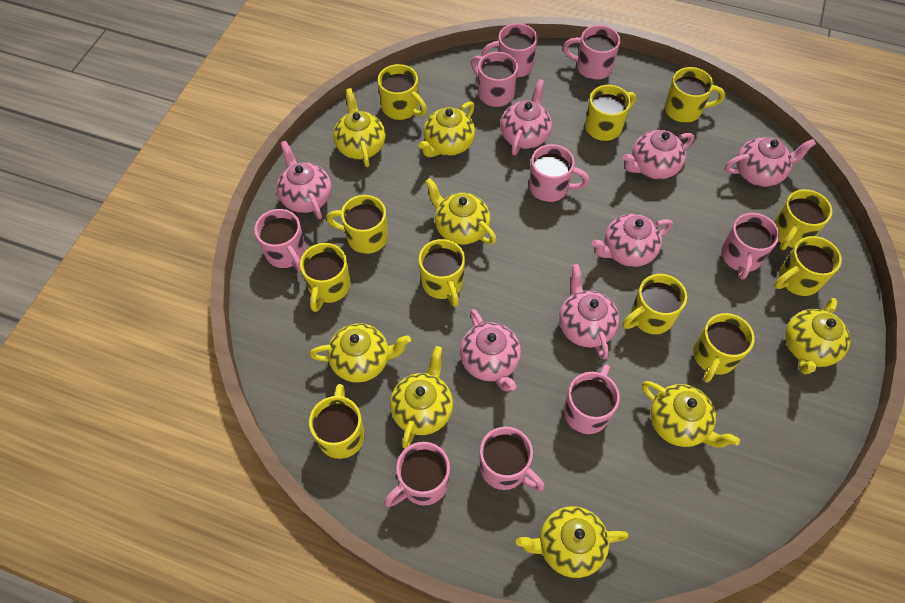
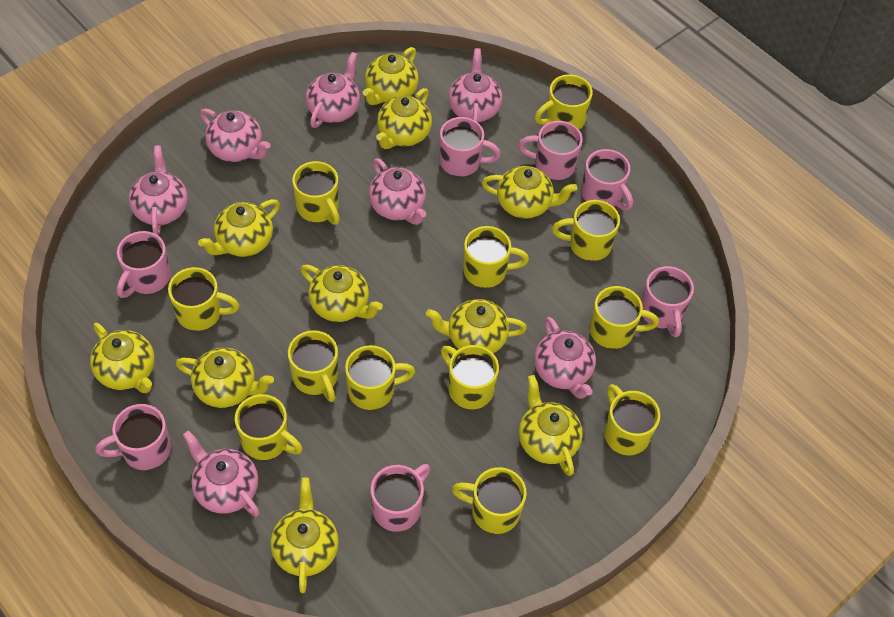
pink mug: 9 -> 7
yellow mug: 11 -> 12
yellow teapot: 8 -> 10

